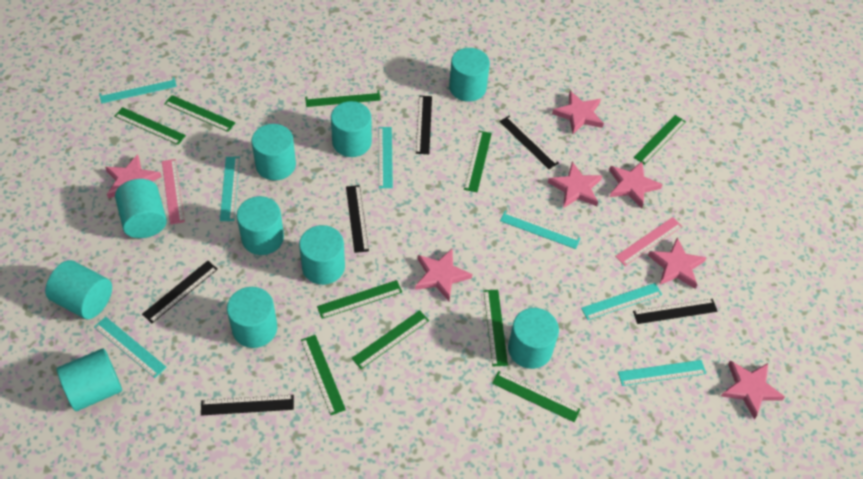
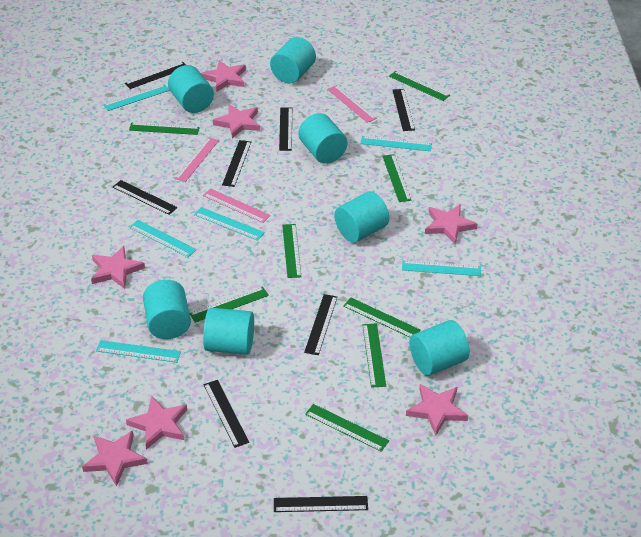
black ruler: 6 -> 8
green ruler: 10 -> 8
pink ruler: 2 -> 3
turquoise cylinder: 10 -> 7
turquoise ruler: 7 -> 6

